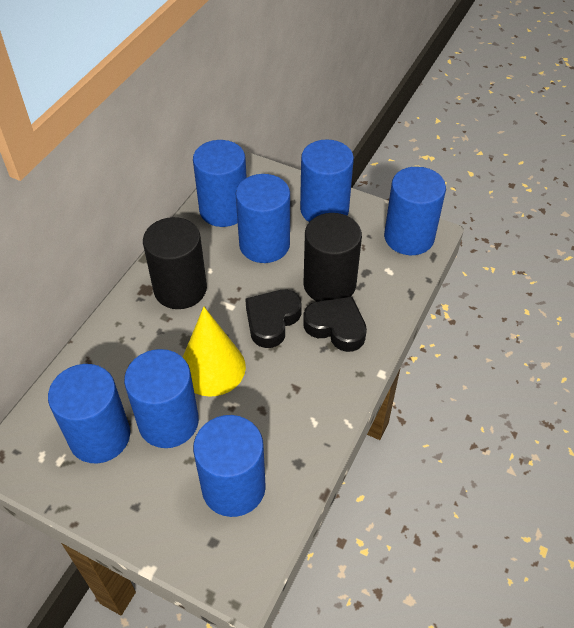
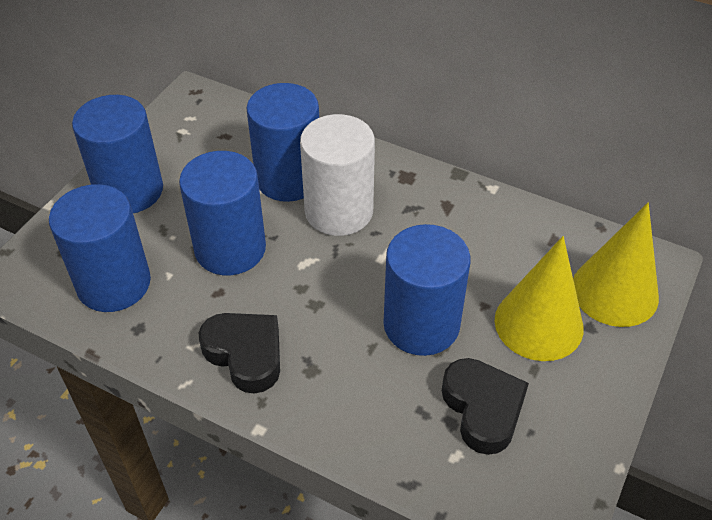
black cylinder: 2 -> 0
blue cylinder: 7 -> 5
white cylinder: 0 -> 1
yellow cone: 1 -> 2

